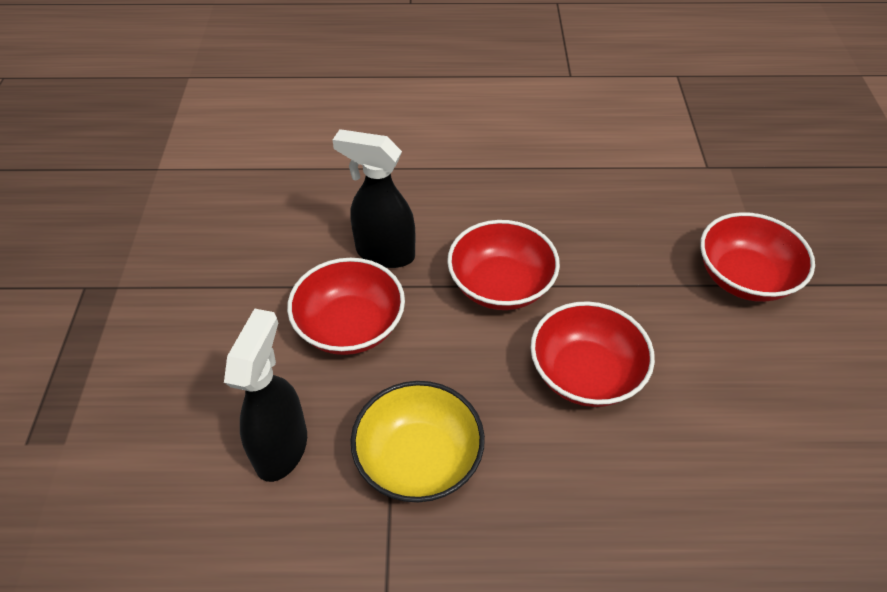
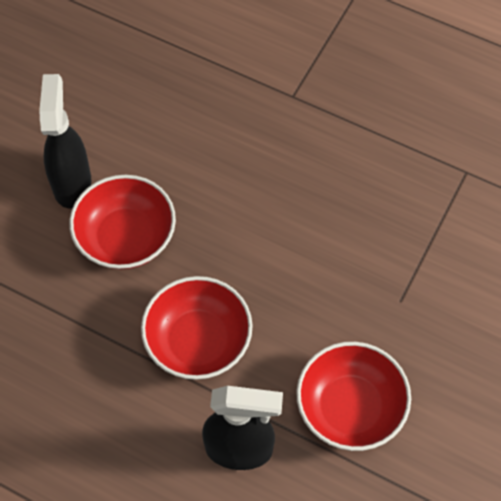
red bowl: 4 -> 3
yellow bowl: 1 -> 0

